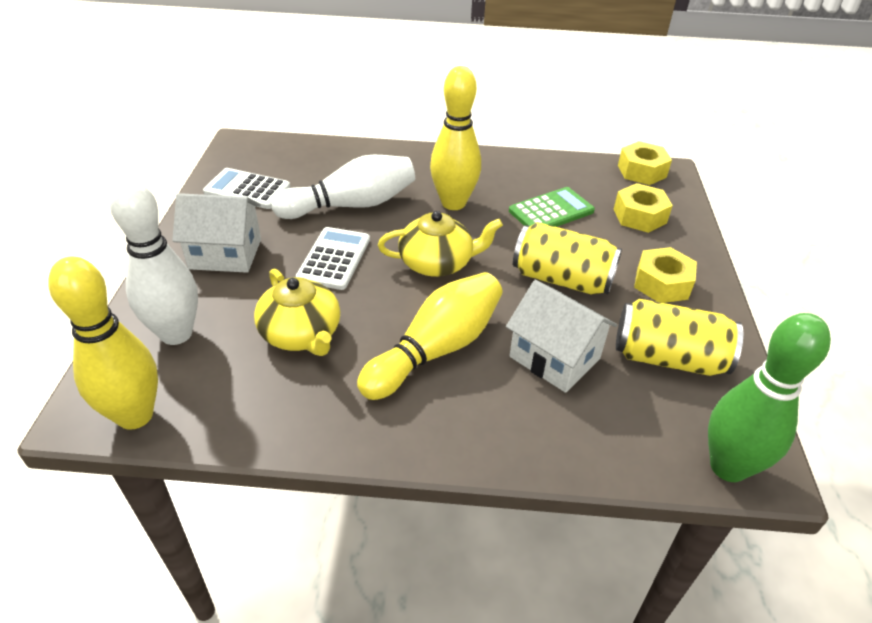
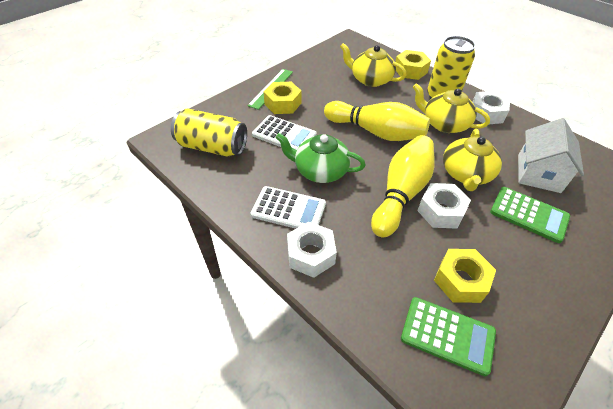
green bowling pin: 1 -> 0
green calculator: 1 -> 2
green ruler: 0 -> 1
green teapot: 0 -> 1
white bowling pin: 2 -> 0
white house: 2 -> 1
white nut: 0 -> 3
yellow bowling pin: 3 -> 2
yellow teapot: 2 -> 3

